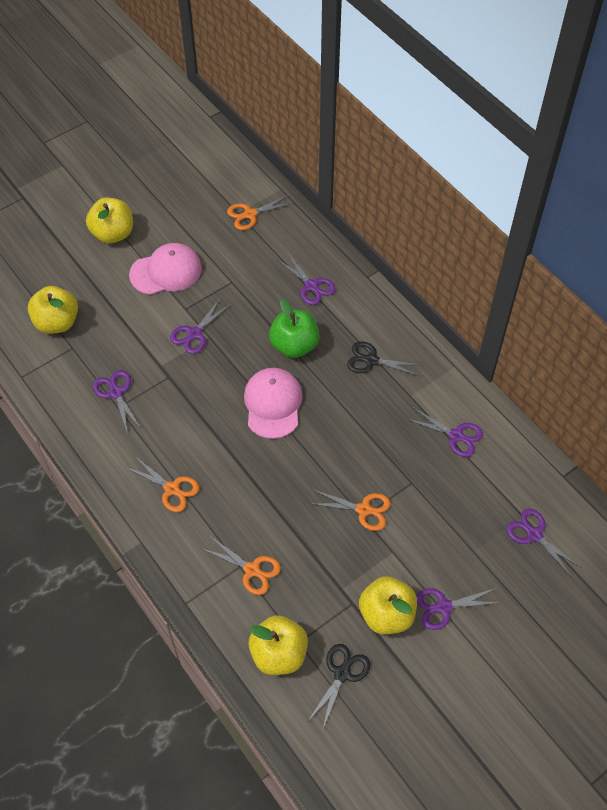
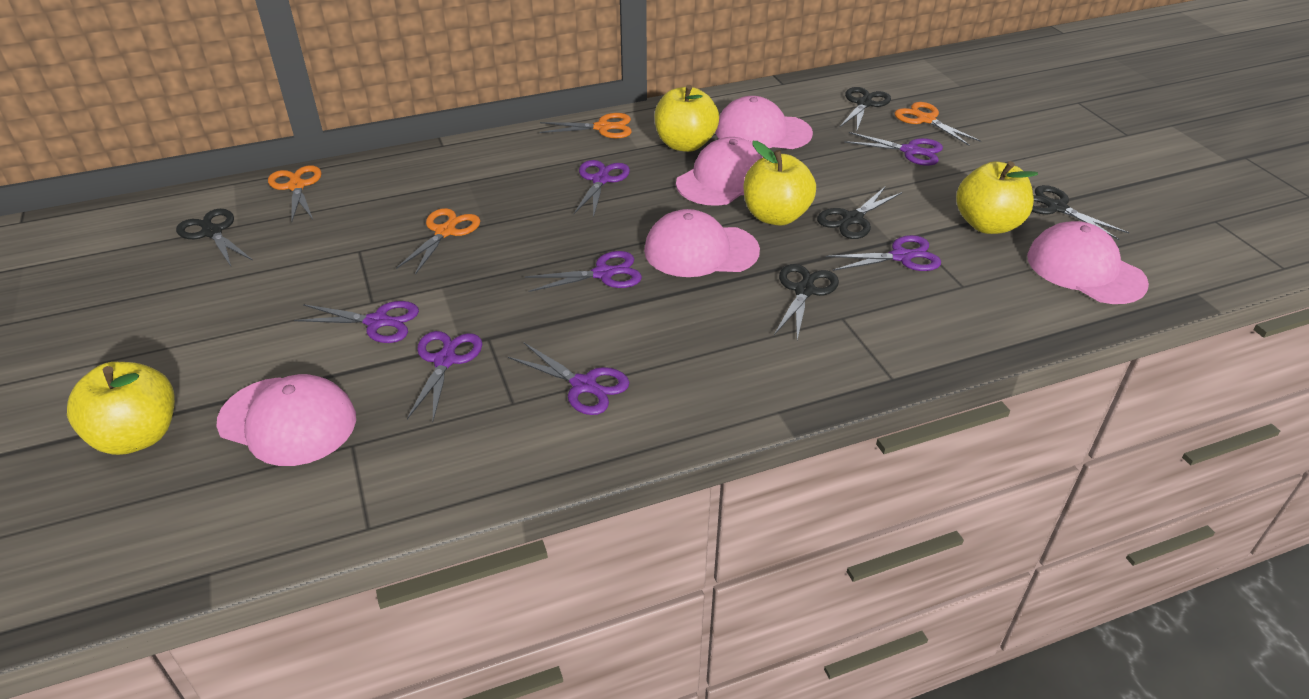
black scissors: 2 -> 5
green apple: 1 -> 0
pink cap: 2 -> 5
purple scissors: 6 -> 7

